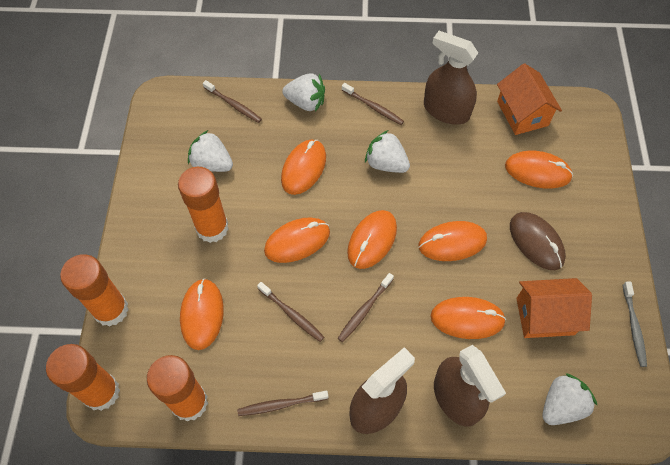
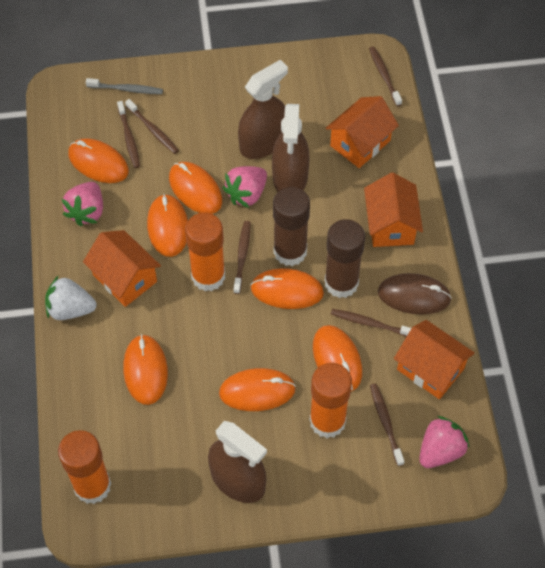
brown glue stick: 0 -> 2
brown toothbrush: 5 -> 6
orange glue stick: 4 -> 3
orange house: 2 -> 4
pink strawberry: 0 -> 3
white strawberry: 4 -> 1

